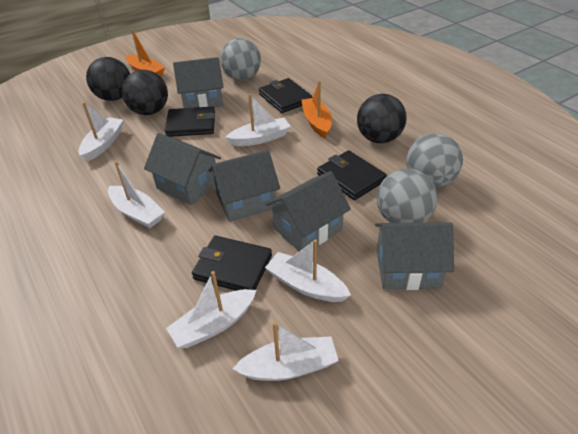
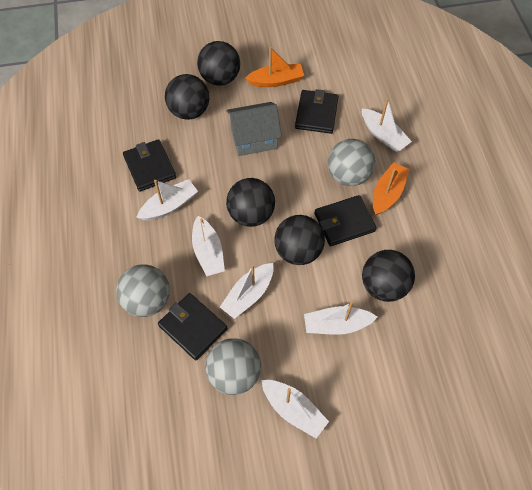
black ball: 3 -> 5
grey house: 5 -> 1

